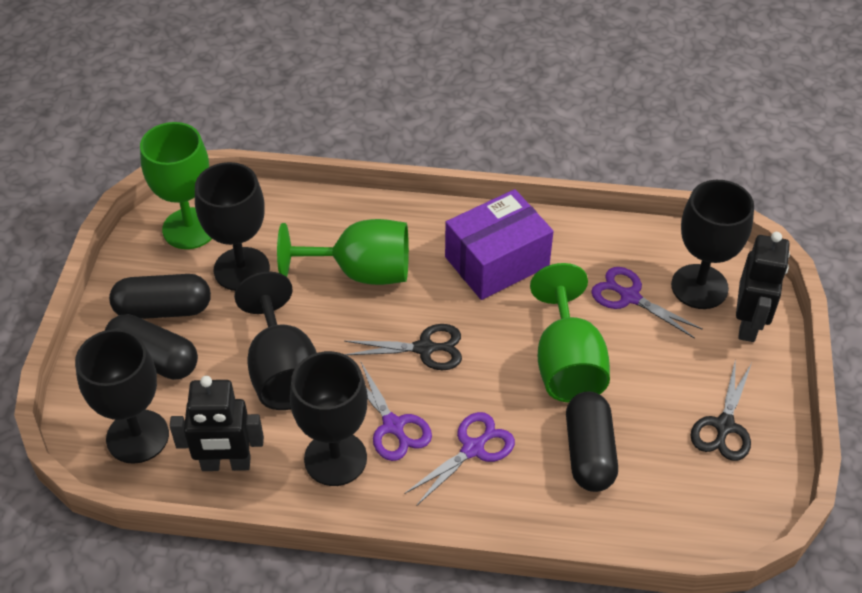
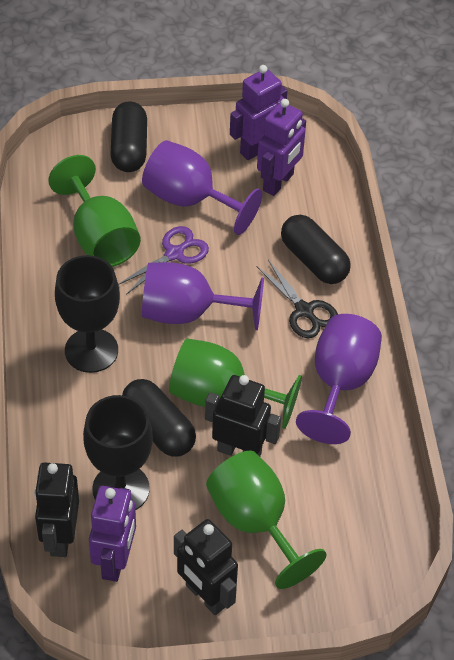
black goblet: 5 -> 2
black robot: 2 -> 3
black scissors: 2 -> 1
purple box: 1 -> 0
purple goblet: 0 -> 3
purple robot: 0 -> 3
purple scissors: 3 -> 1

